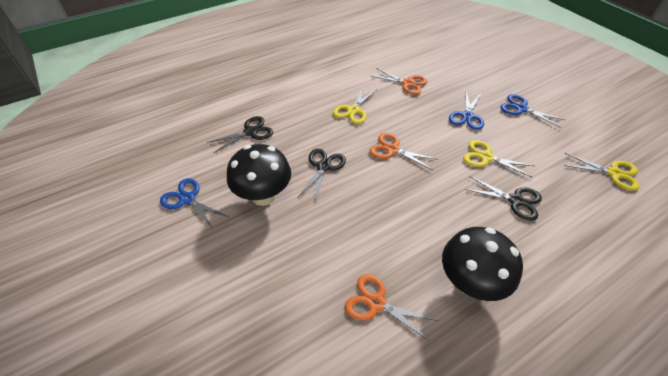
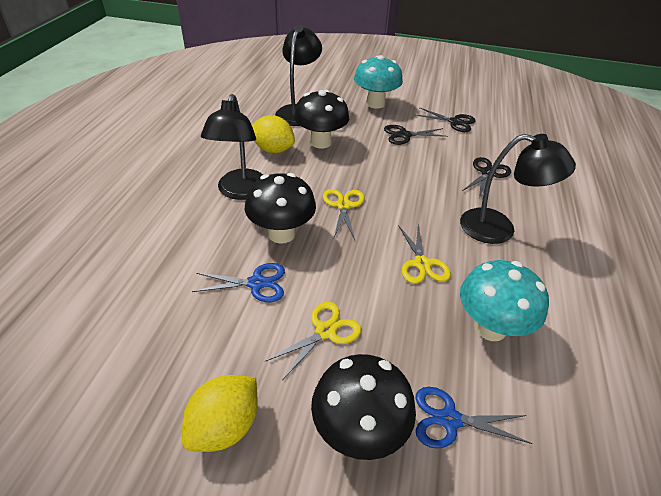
black lamp: 0 -> 3
black mushroom: 2 -> 3
blue scissors: 3 -> 2
orange scissors: 3 -> 0
turquoise mushroom: 0 -> 2
yellow lemon: 0 -> 2

